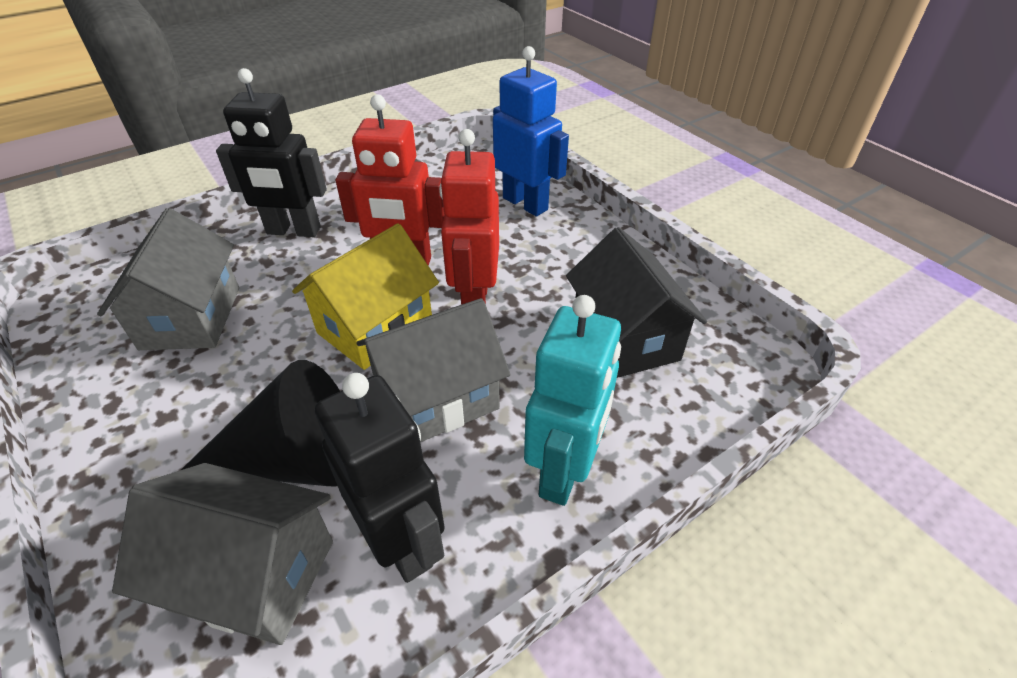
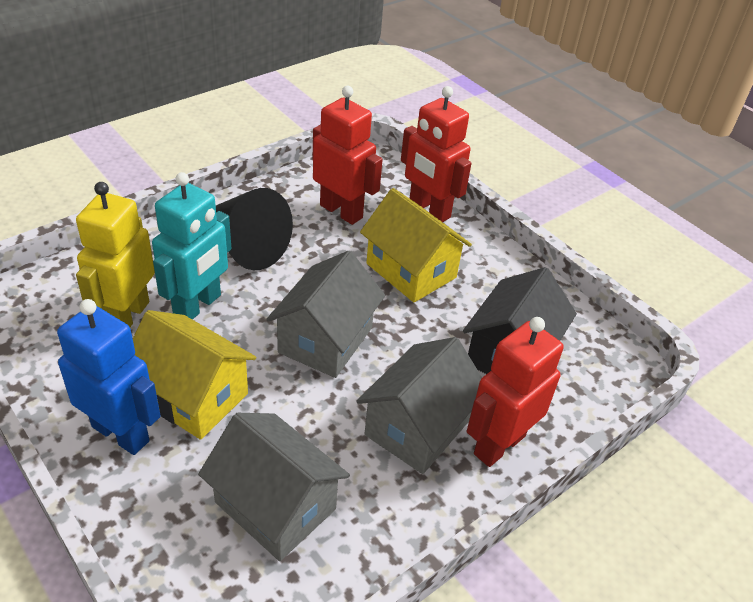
black robot: 2 -> 0
red robot: 2 -> 3
yellow house: 1 -> 2
yellow robot: 0 -> 1

